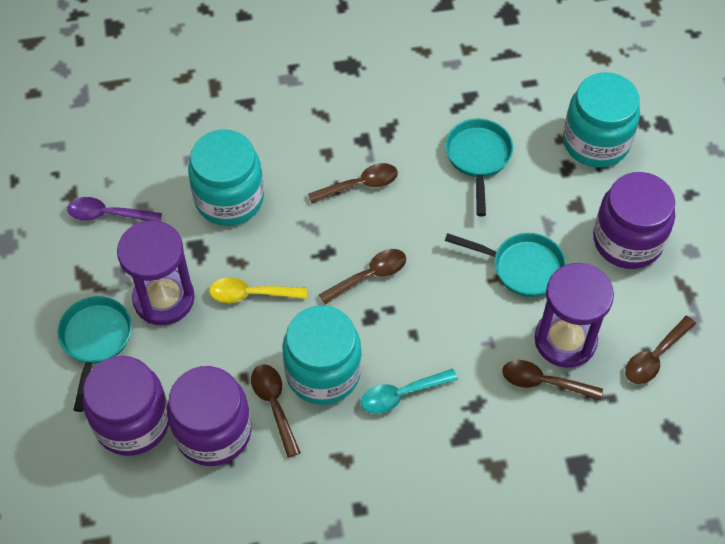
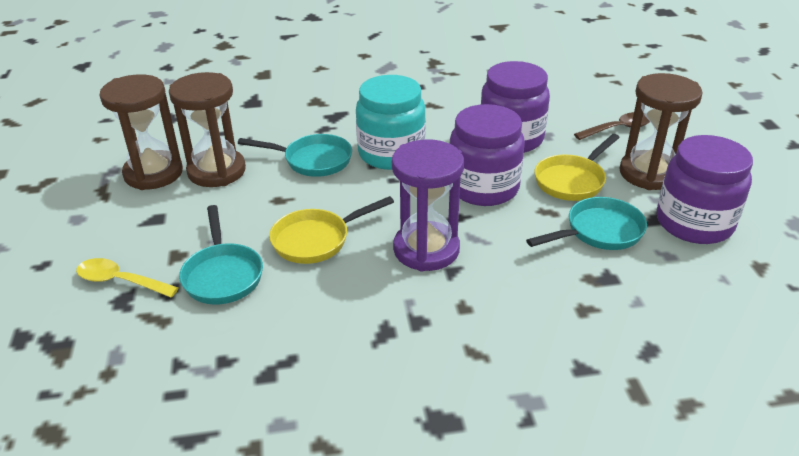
brown hourglass: 0 -> 3
brown spoon: 5 -> 1
purple hourglass: 2 -> 1
purple spoon: 1 -> 0
turquoise jar: 3 -> 1
turquoise spoon: 1 -> 0
yellow pan: 0 -> 2

